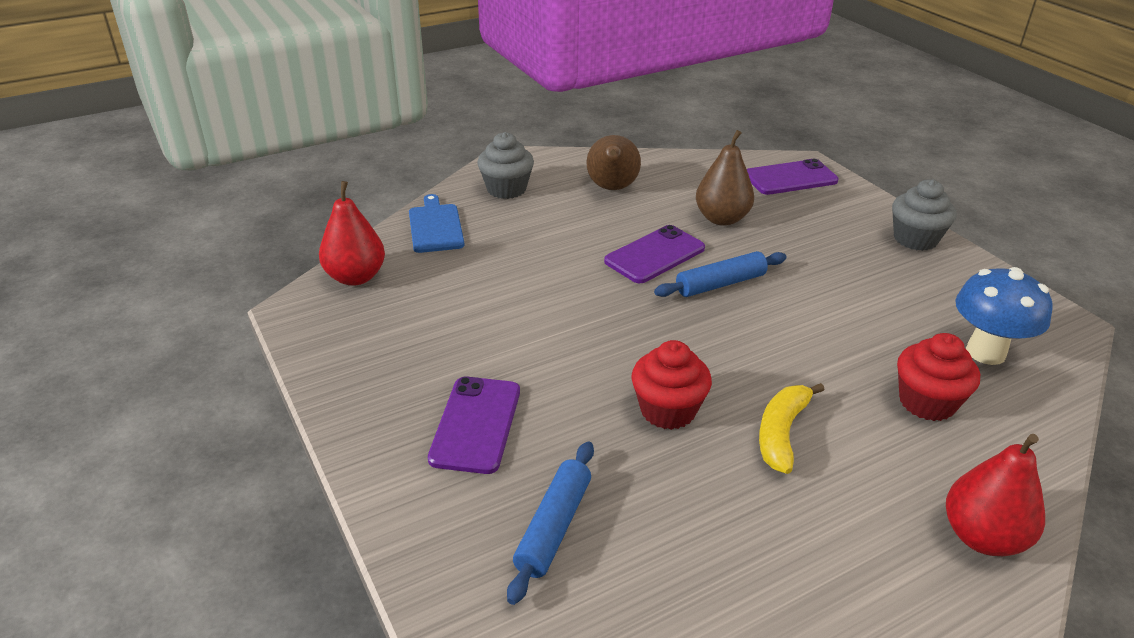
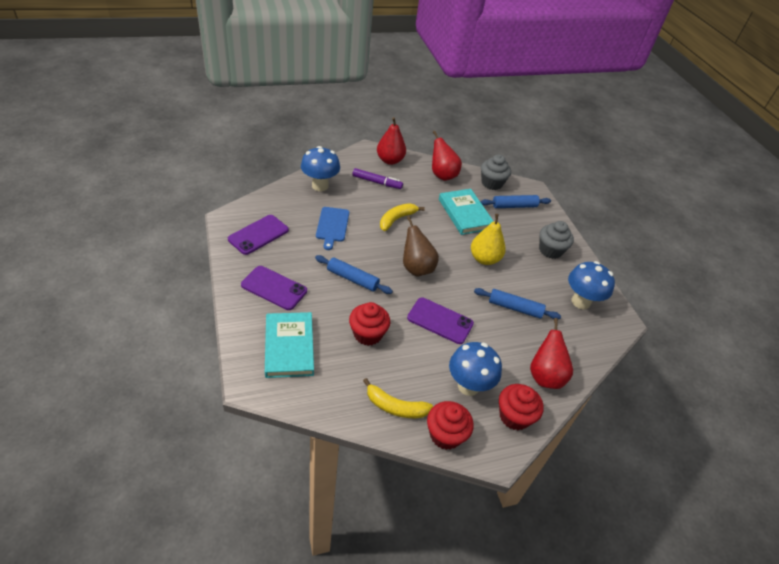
blue mushroom: 1 -> 3
blue rolling pin: 2 -> 3
brown pear: 2 -> 1
purple marker: 0 -> 1
red cupcake: 2 -> 3
red pear: 2 -> 3
turquoise book: 0 -> 2
yellow banana: 1 -> 2
yellow pear: 0 -> 1

